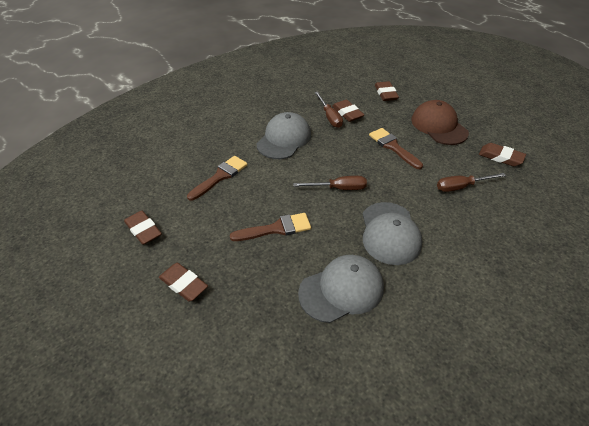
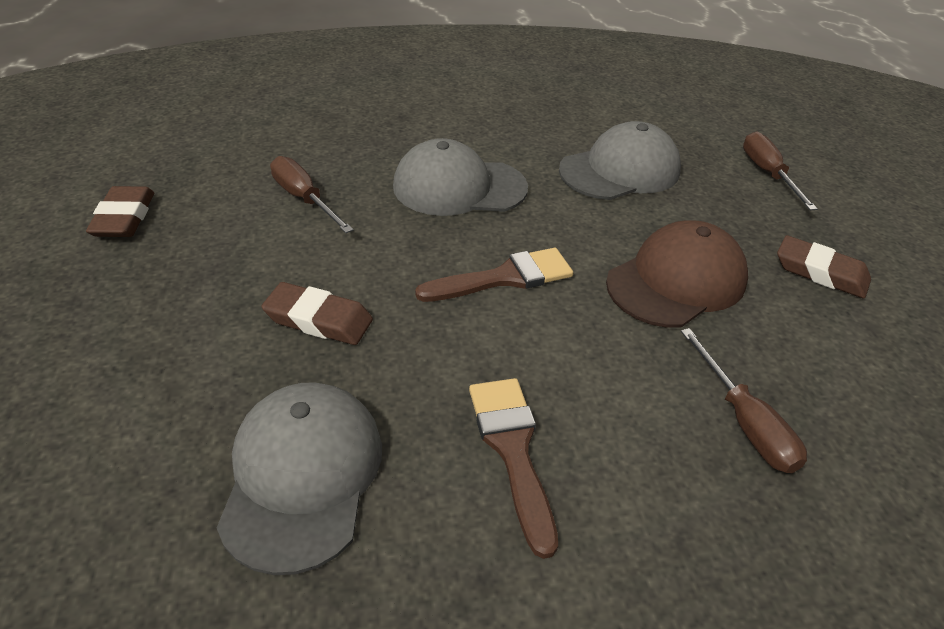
brown brush: 3 -> 2
brown eraser: 5 -> 3

